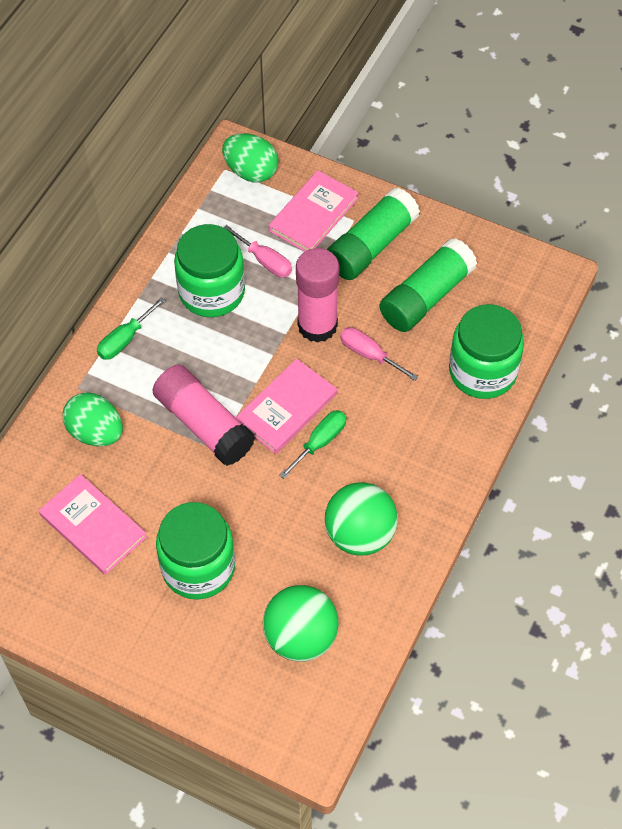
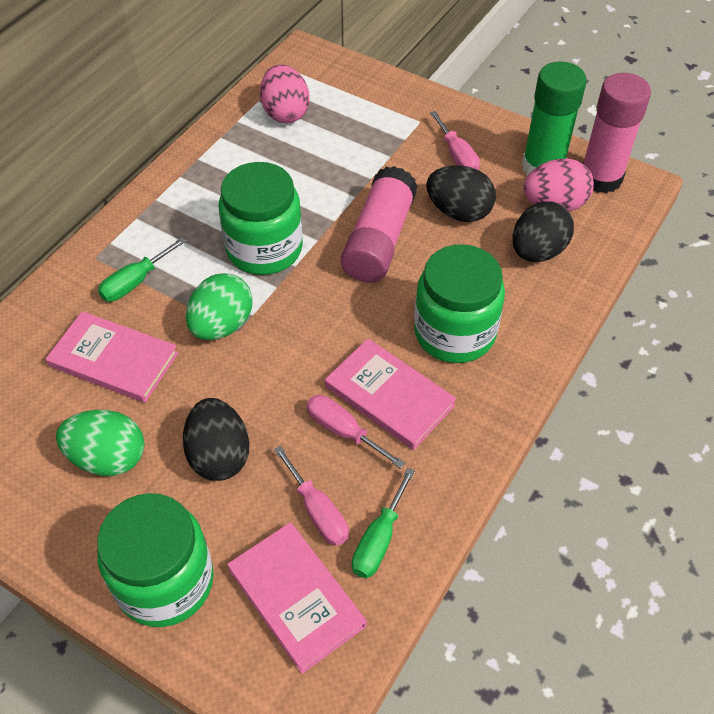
black egg: 0 -> 3
green ball: 2 -> 0
green glue stick: 2 -> 1
pink egg: 0 -> 2
pink screwdriver: 2 -> 3

